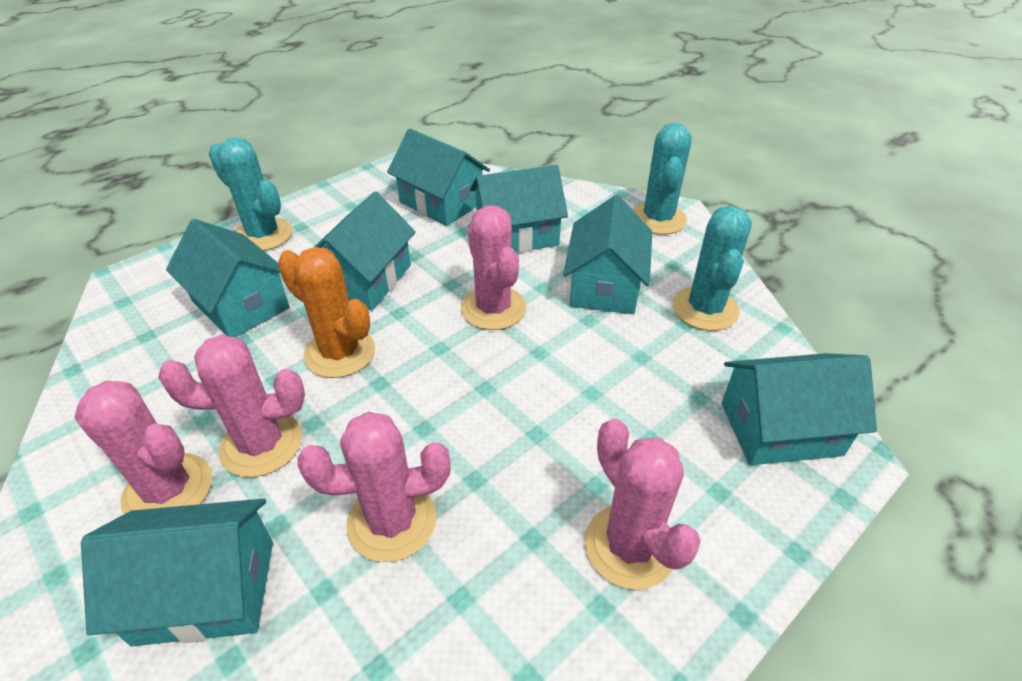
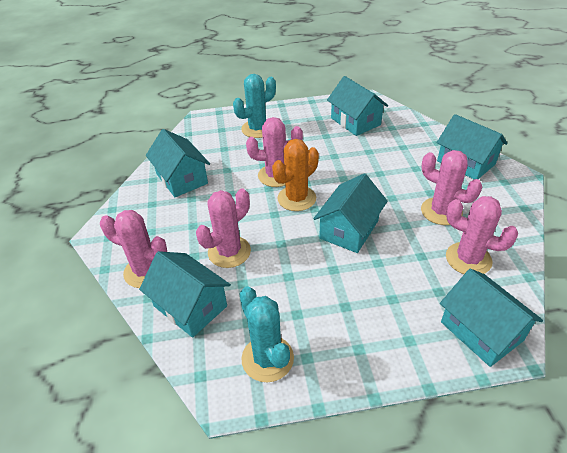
turquoise cactus: 3 -> 2
turquoise house: 7 -> 6

